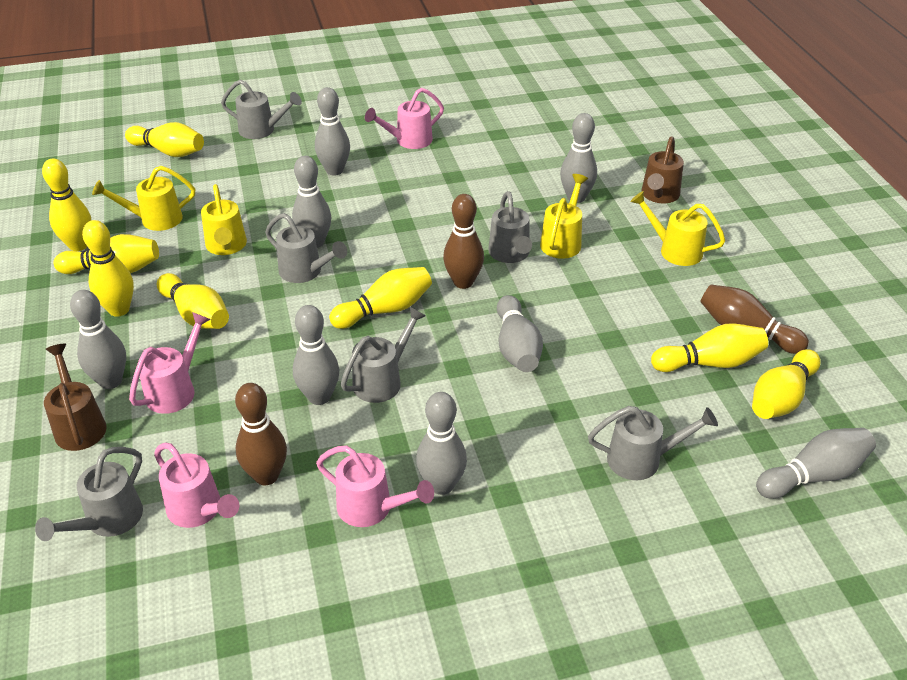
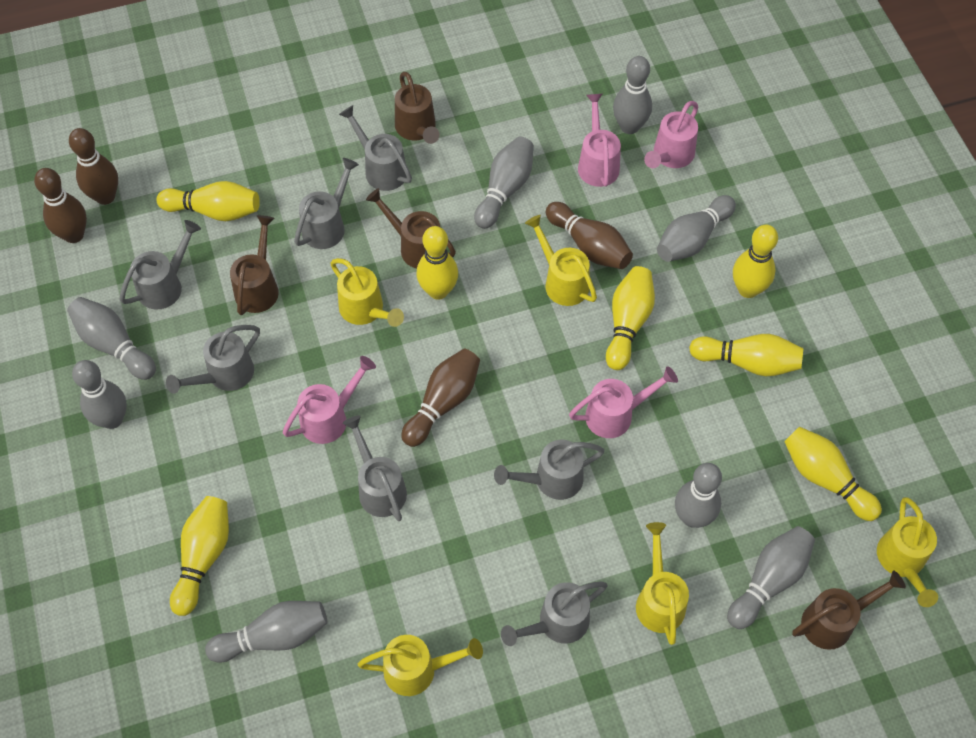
brown bowling pin: 3 -> 4
brown watering can: 2 -> 4
grey watering can: 6 -> 7
yellow bowling pin: 8 -> 7
yellow watering can: 4 -> 5

